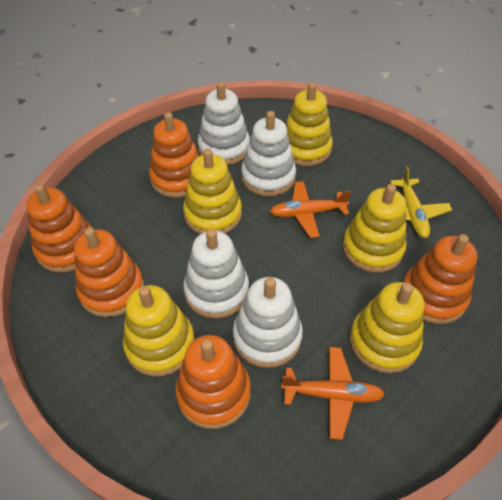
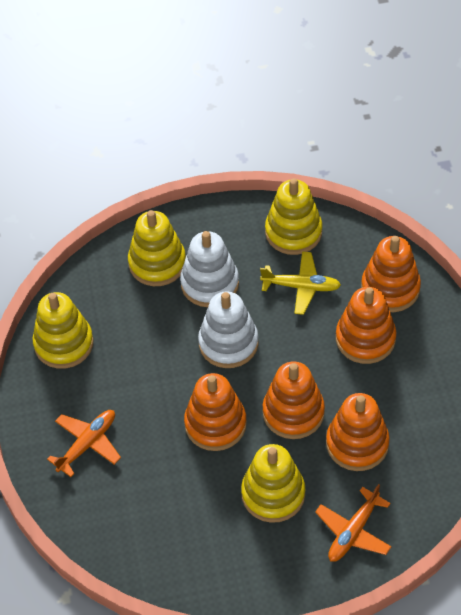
white stacking toy: 4 -> 2
yellow stacking toy: 5 -> 4

